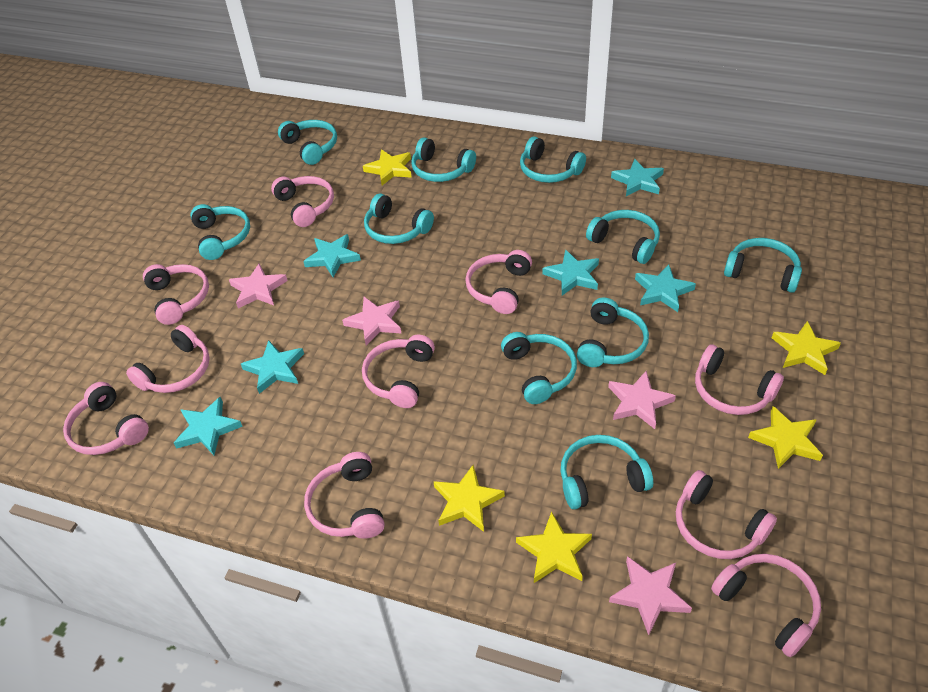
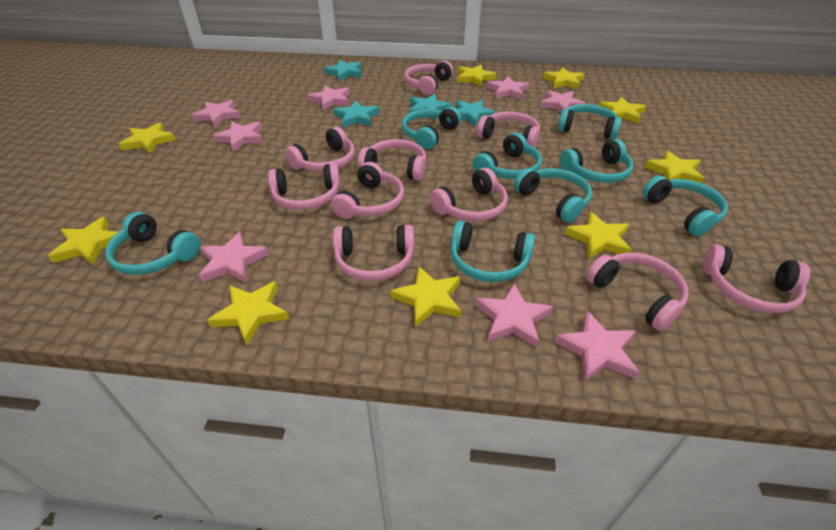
pink star: 4 -> 8
turquoise headphones: 10 -> 8
turquoise star: 6 -> 4
yellow star: 5 -> 9

